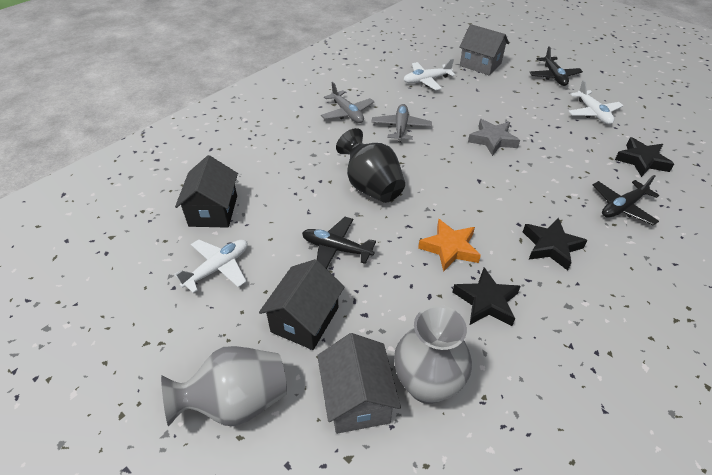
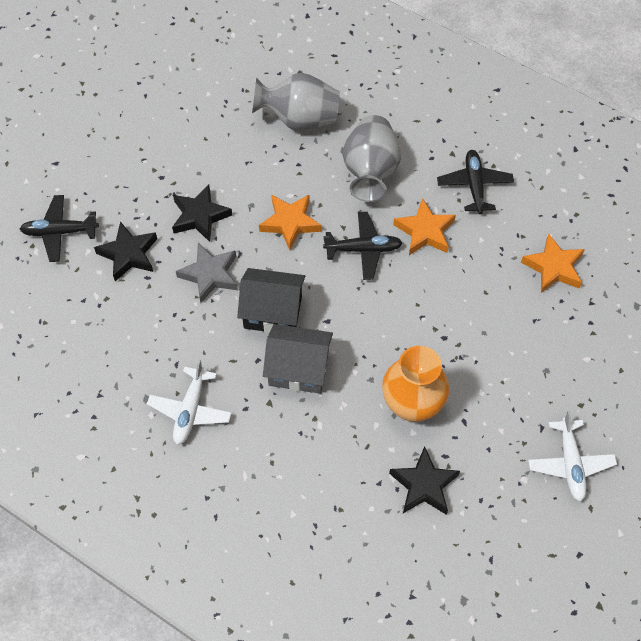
black house: 2 -> 1
black vase: 1 -> 0
grey house: 2 -> 1
grey plane: 2 -> 0
orange star: 1 -> 3
orange vase: 0 -> 1
white plane: 3 -> 2

